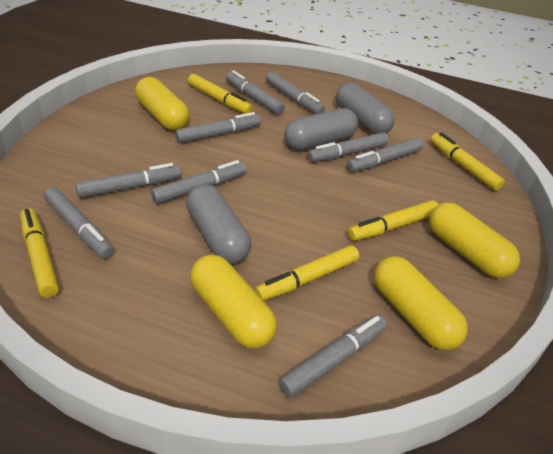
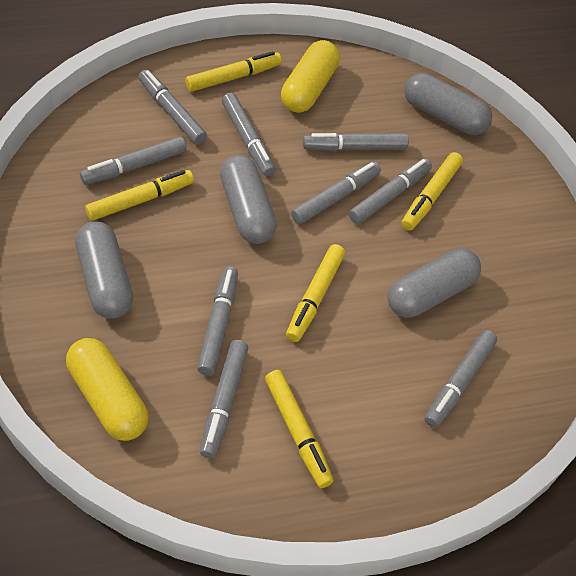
grey capsule: 3 -> 4
yellow capsule: 4 -> 2

